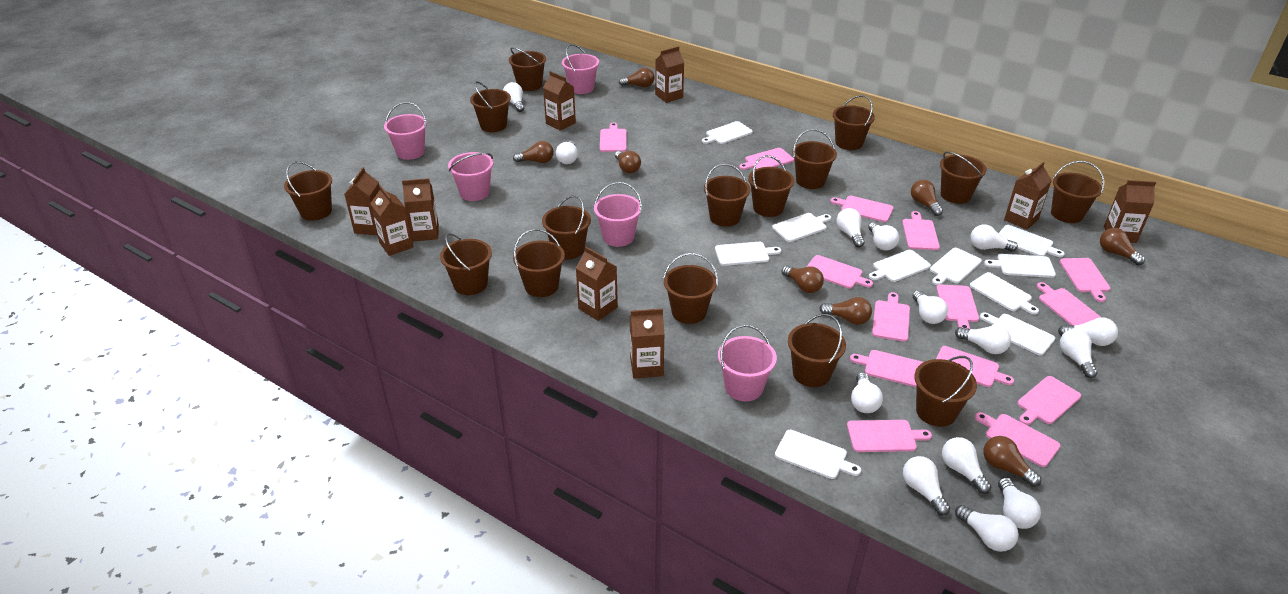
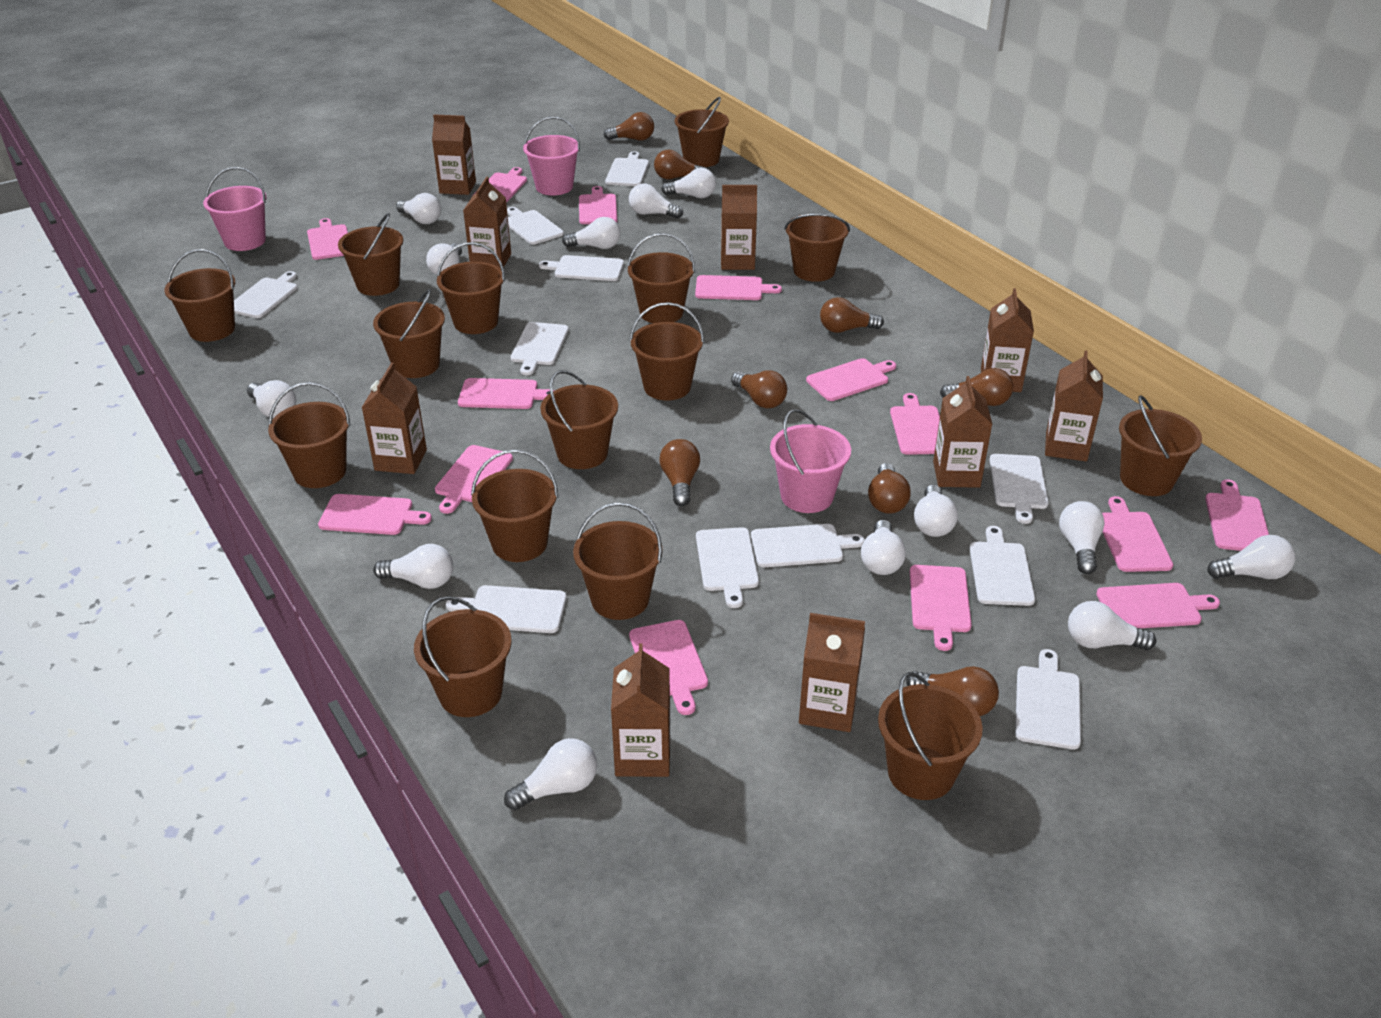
pink bucket: 5 -> 3
white cutting board: 10 -> 11
white light bulb: 14 -> 13

